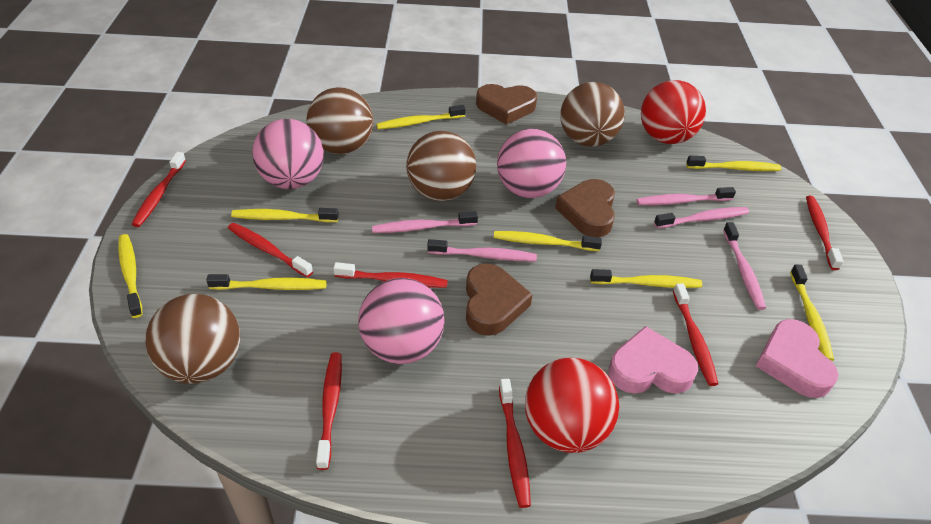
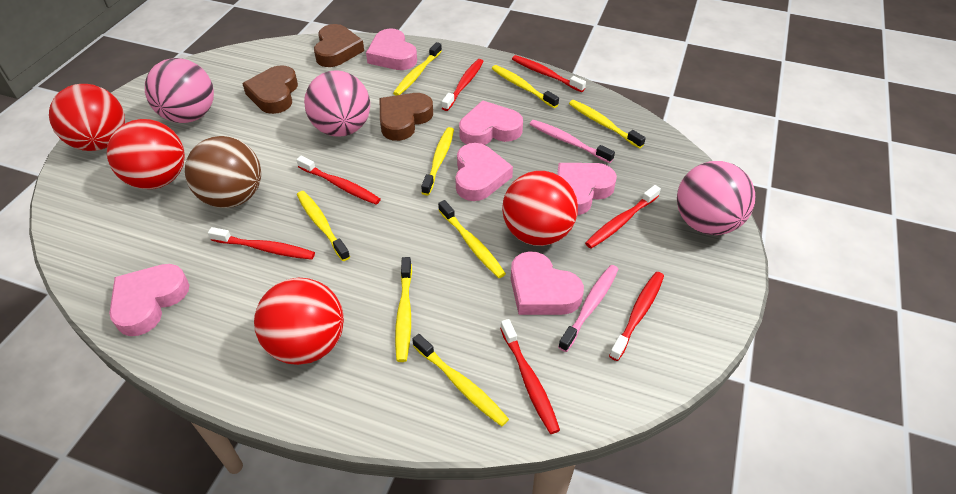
brown ball: 4 -> 1
pink heart: 2 -> 6
pink toothbrush: 5 -> 2
red ball: 2 -> 4

